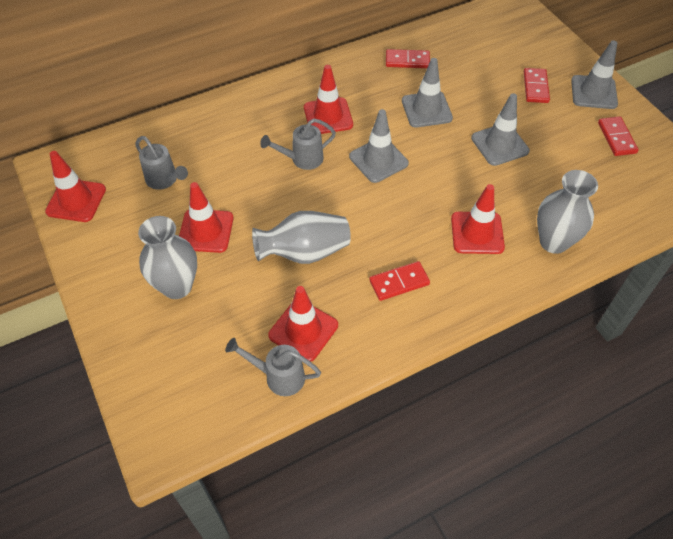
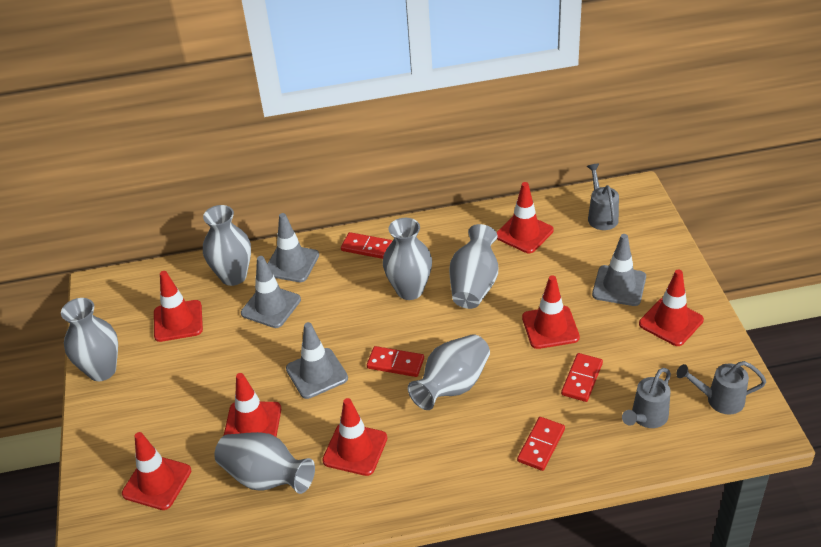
grey vase: 3 -> 6
red traffic cone: 5 -> 7

